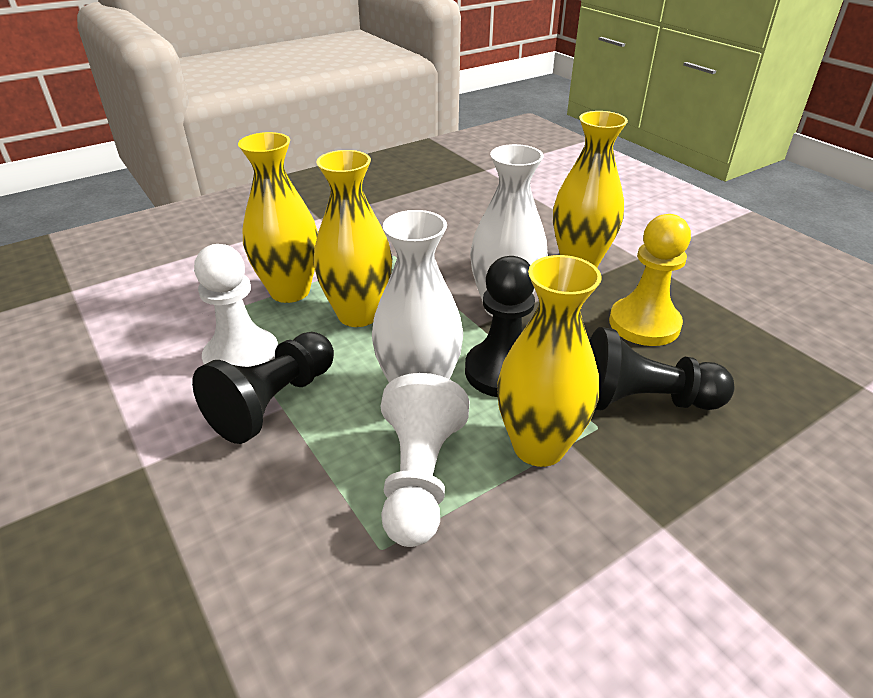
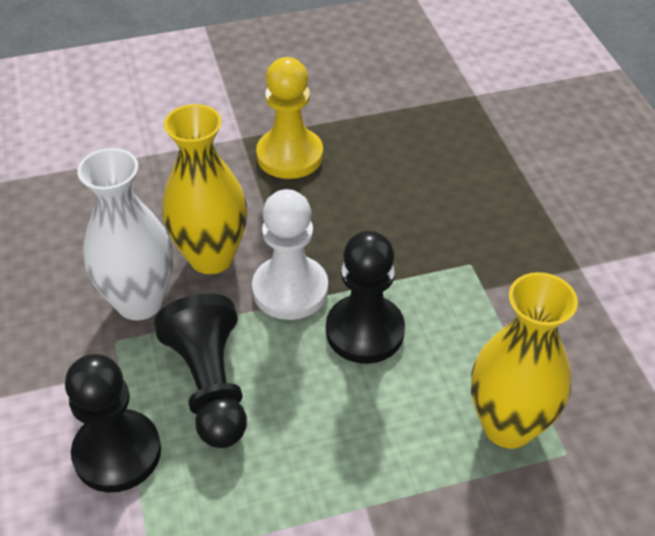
white pawn: 2 -> 1
white vase: 2 -> 1
yellow vase: 4 -> 2

